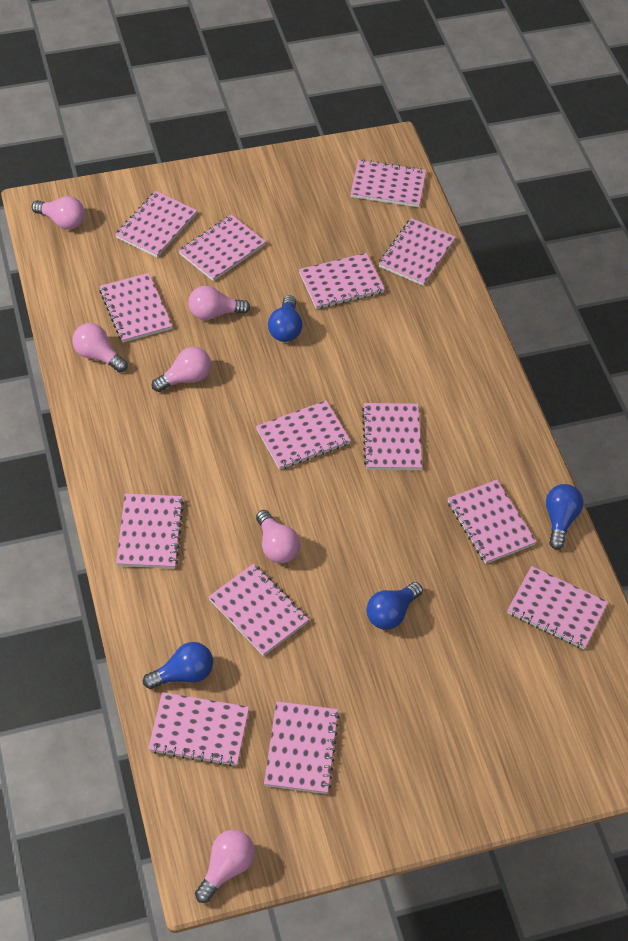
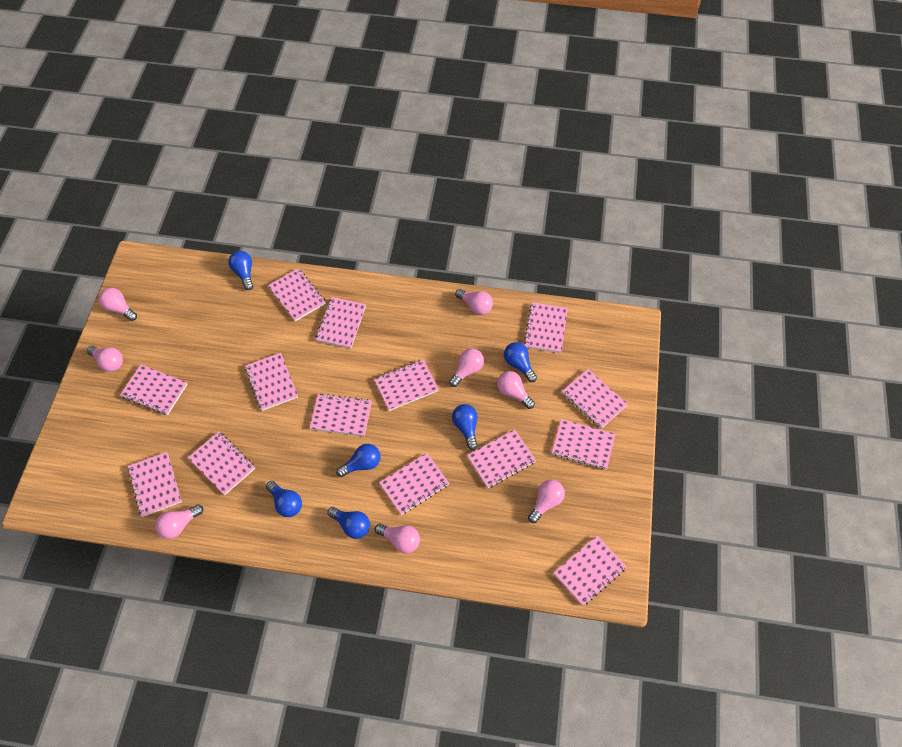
blue light bulb: 4 -> 6
pink light bulb: 6 -> 8

